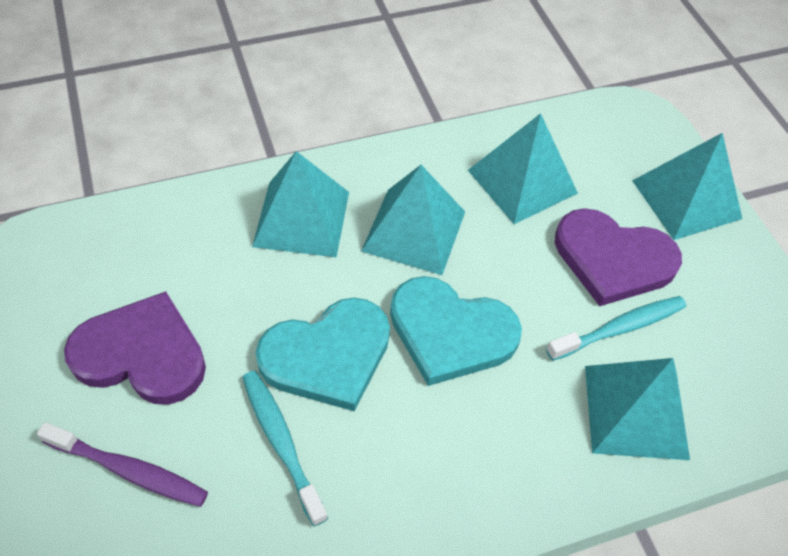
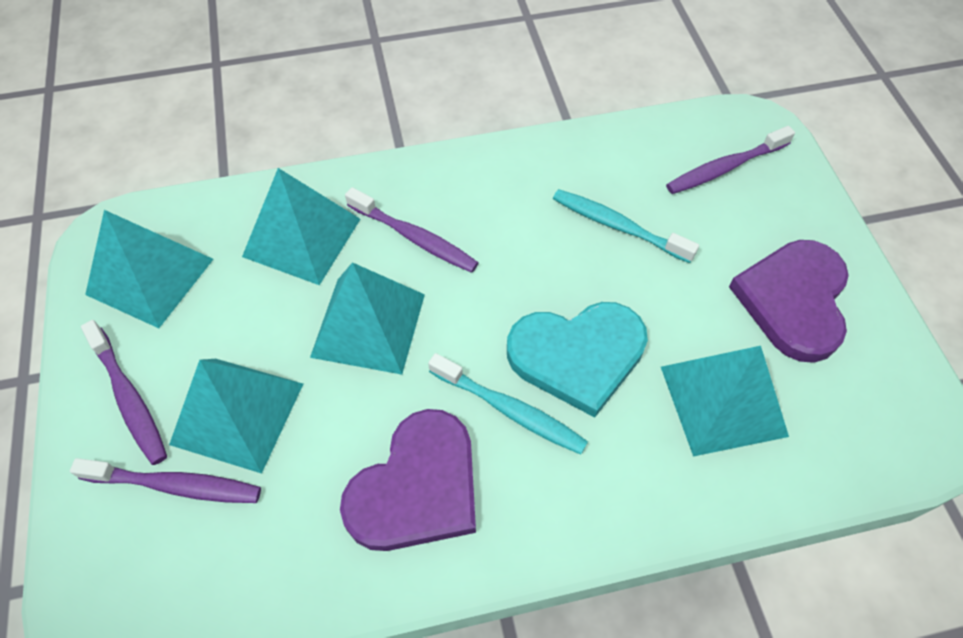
purple toothbrush: 1 -> 4
turquoise heart: 2 -> 1

